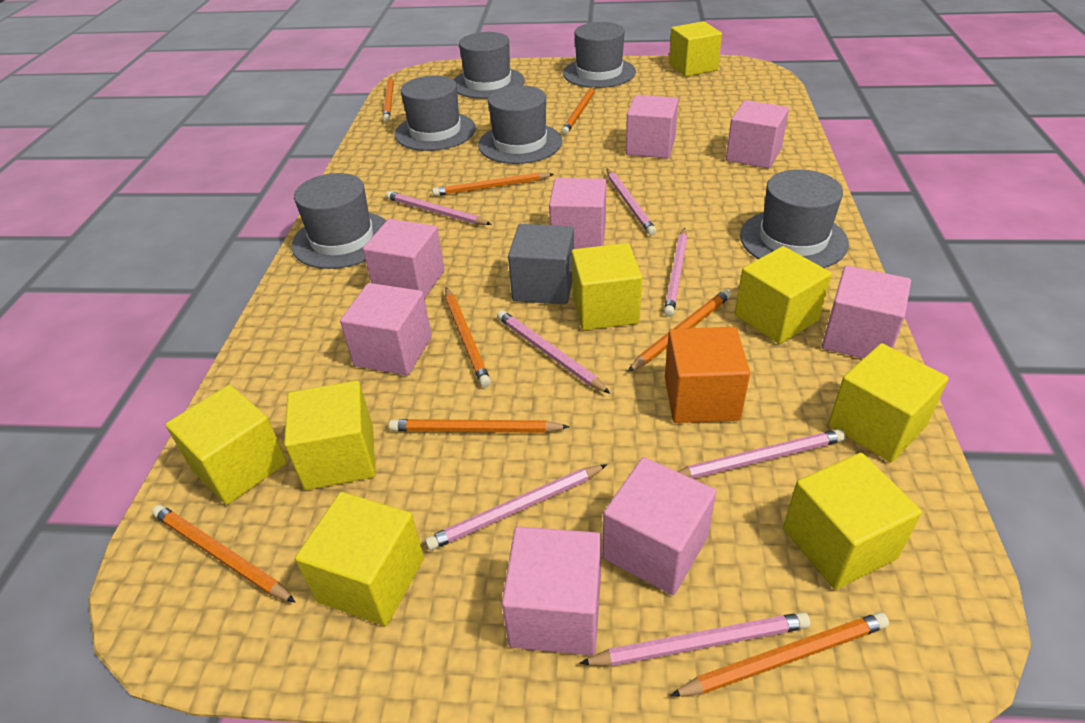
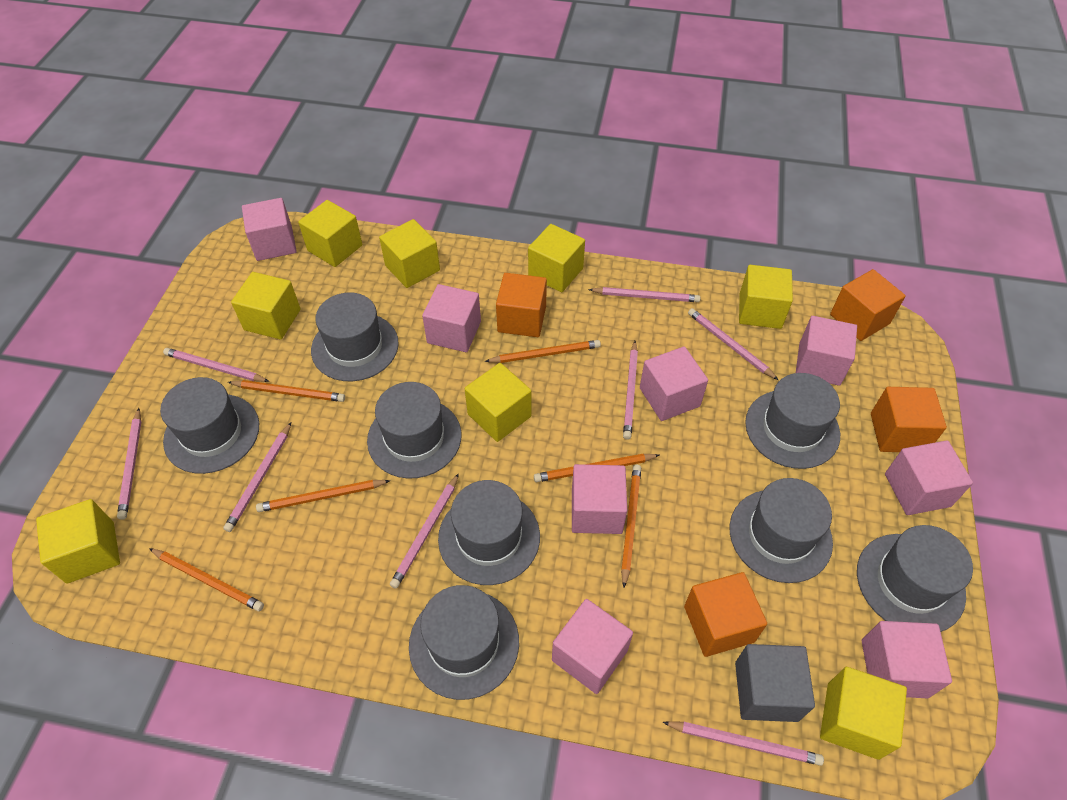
grey hat: 6 -> 8
orange cube: 1 -> 4
orange pencil: 8 -> 6
pink pencil: 7 -> 8

